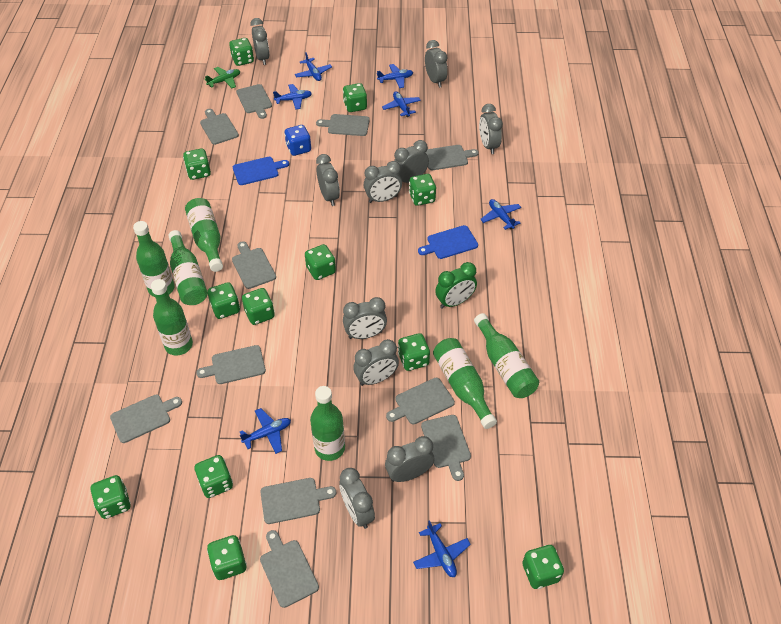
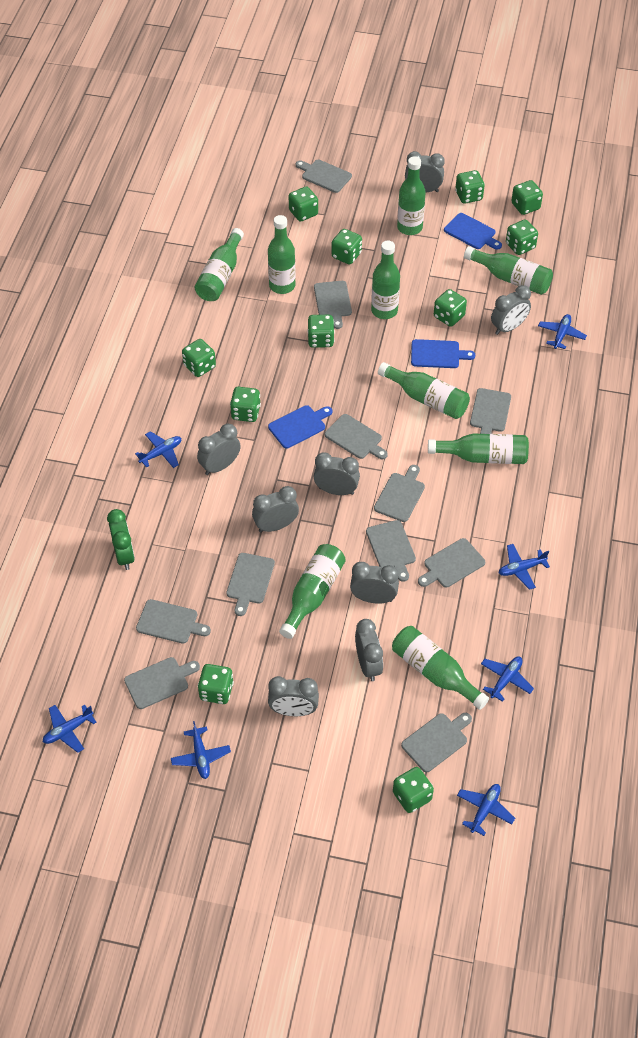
blue cutting board: 2 -> 3
blue dice: 1 -> 0
green bottle: 7 -> 9
green dice: 12 -> 11
green plane: 1 -> 0
grey clock: 10 -> 8

